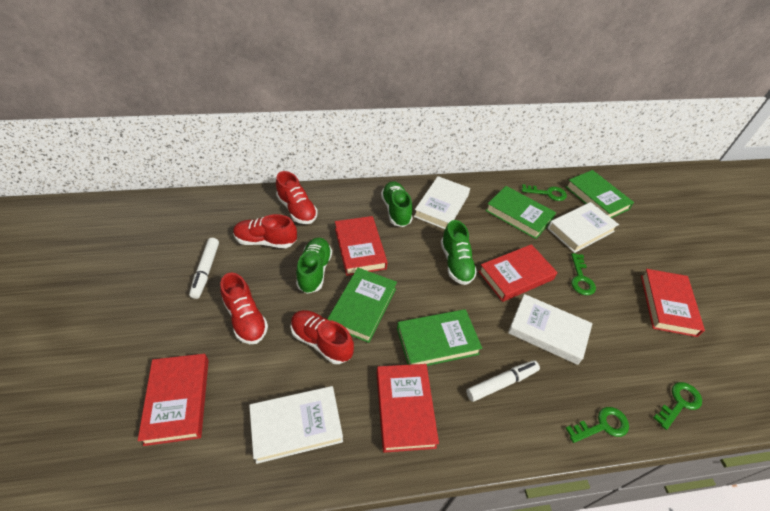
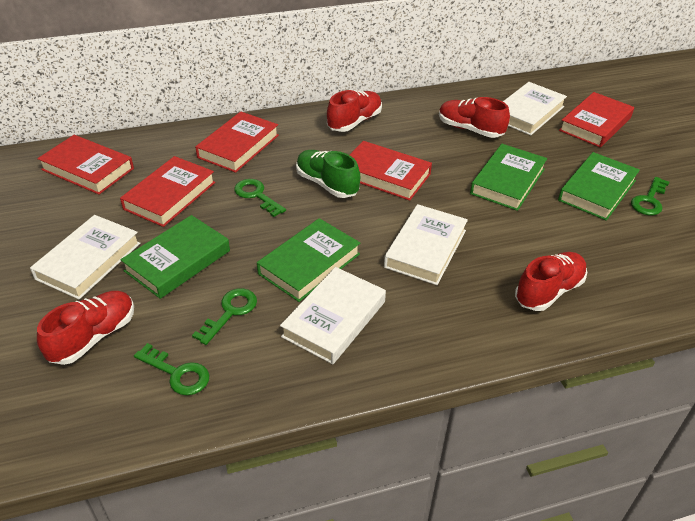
green shoe: 3 -> 1
white marker: 2 -> 0

